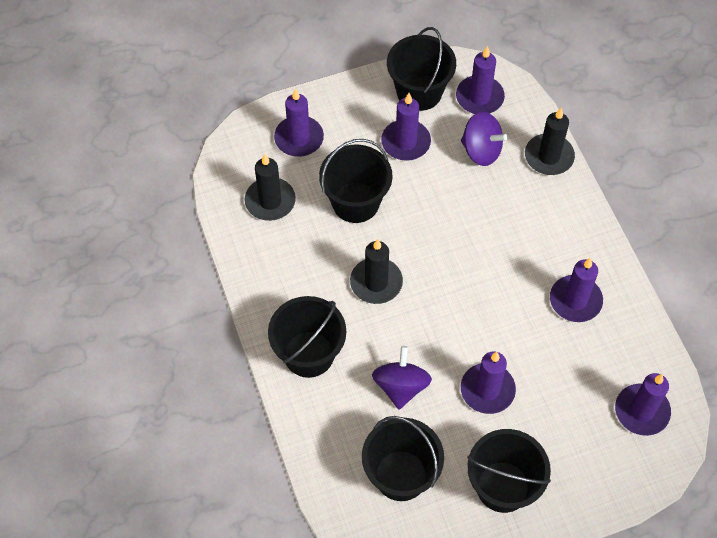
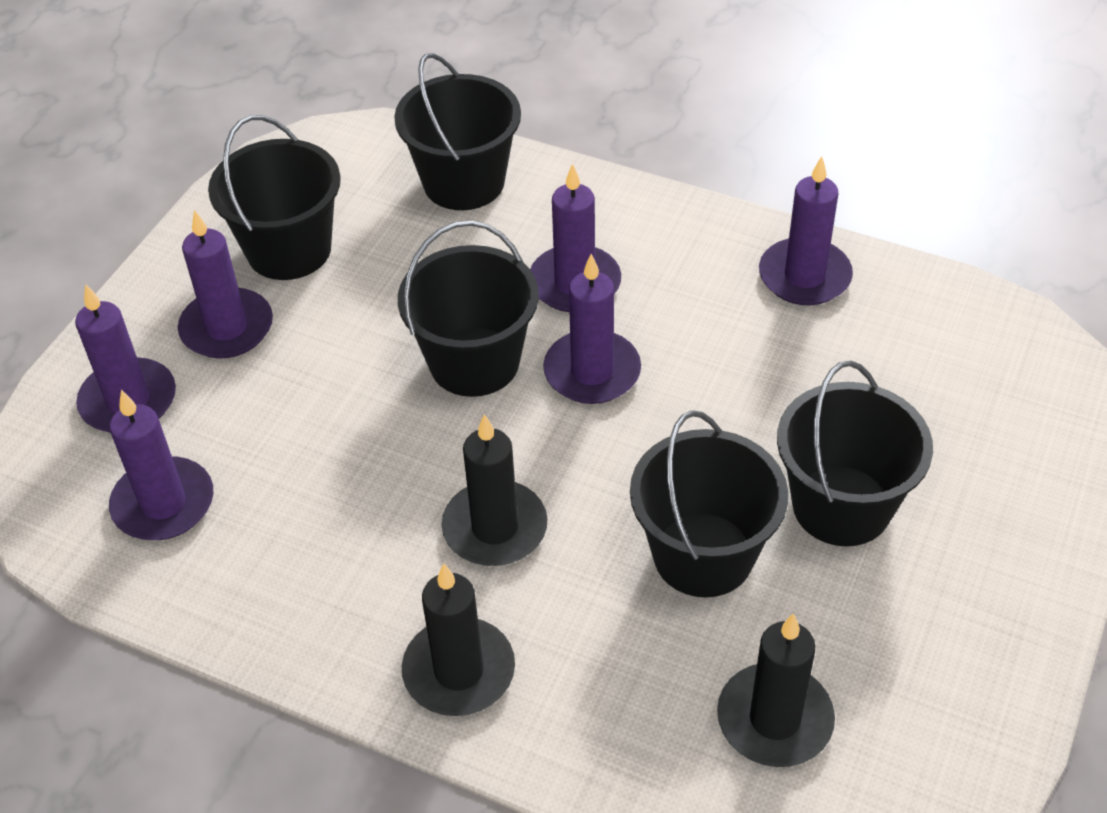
purple spinning top: 2 -> 0

